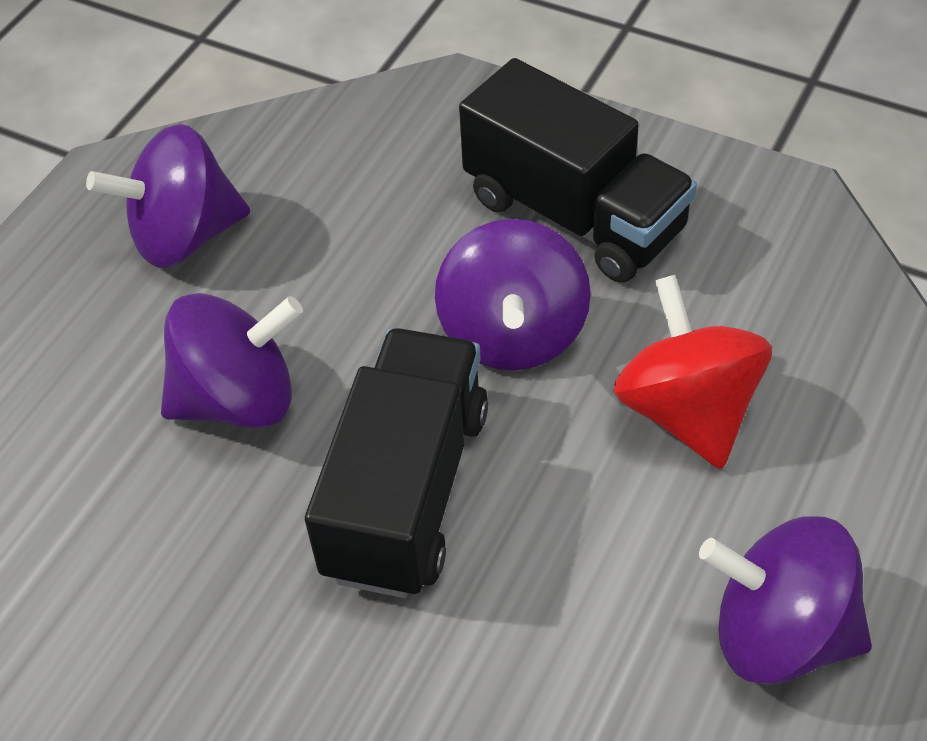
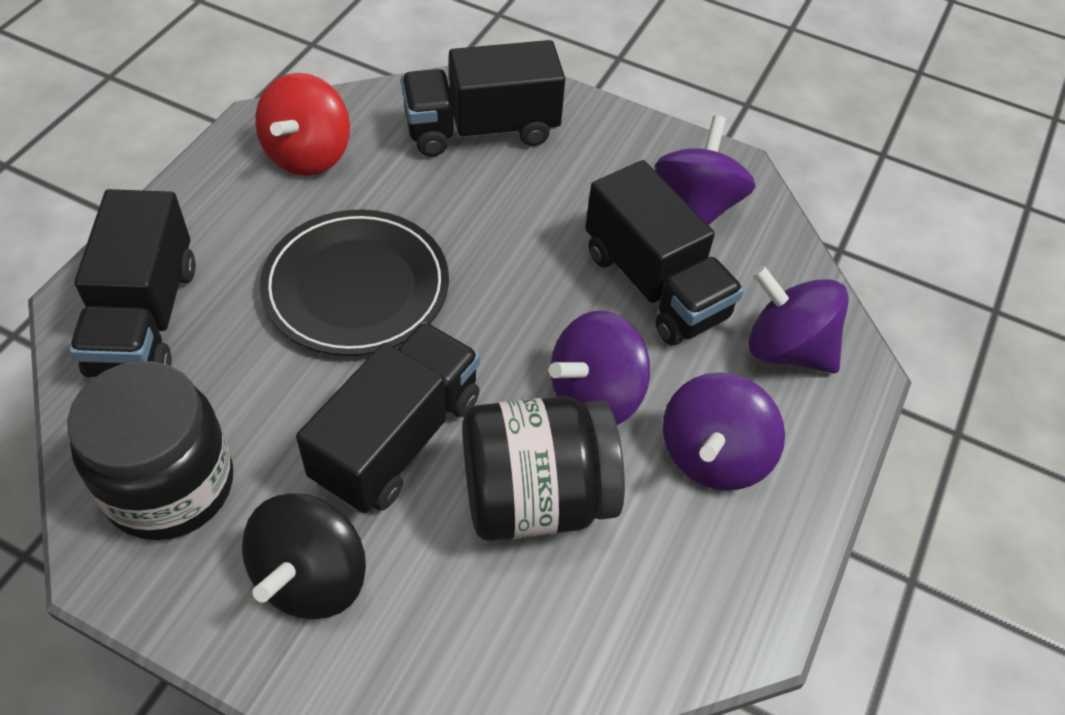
black jar: 0 -> 2
black plate: 0 -> 1
black spinning top: 0 -> 1
black truck: 2 -> 4

